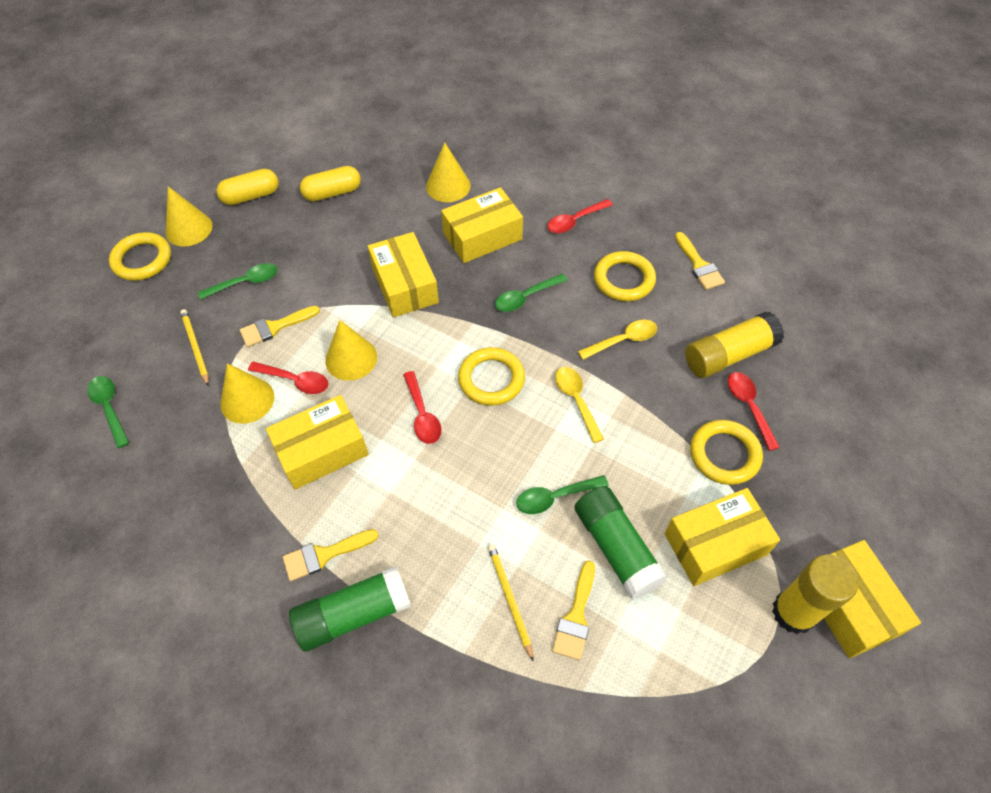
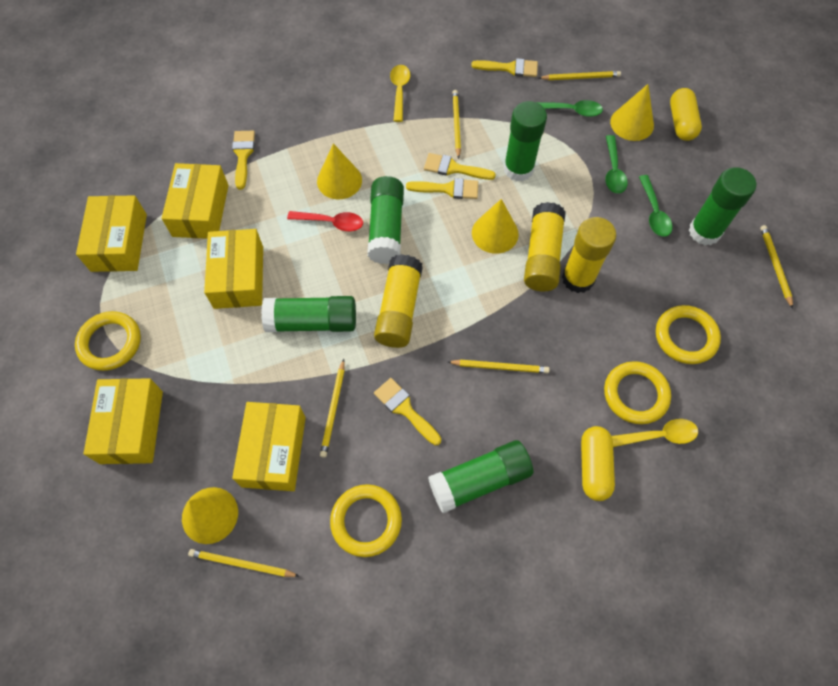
green glue stick: 2 -> 5
green spoon: 4 -> 3
red spoon: 4 -> 1
yellow brush: 4 -> 5
yellow glue stick: 2 -> 3
yellow pencil: 2 -> 6

